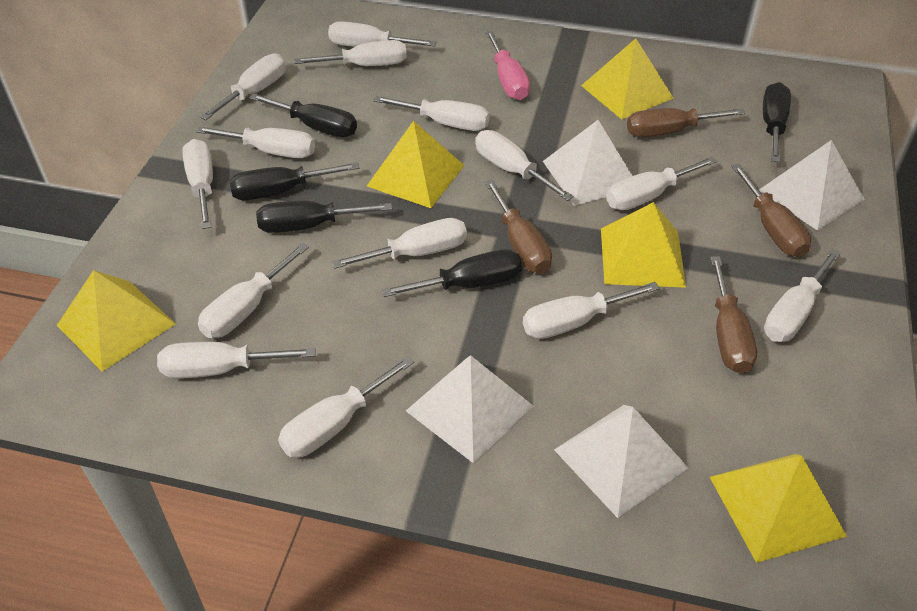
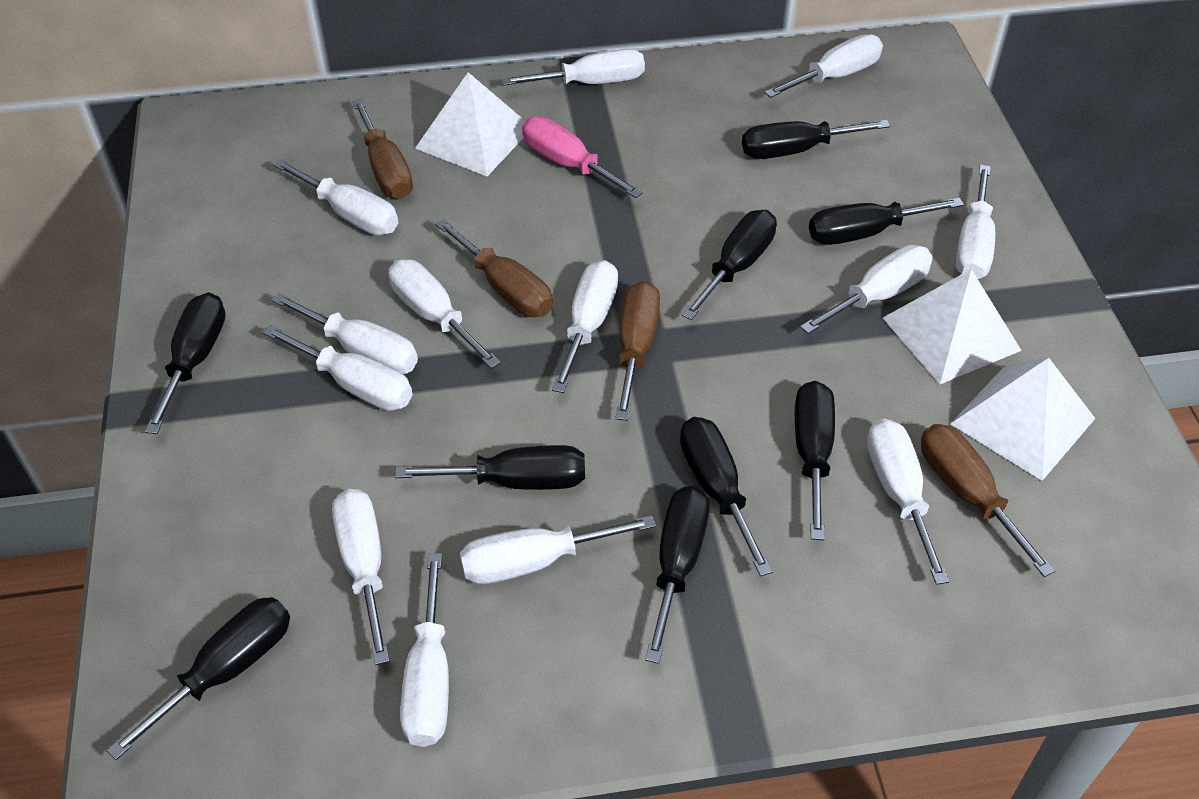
black screwdriver: 5 -> 9
white pyramid: 4 -> 3
white screwdriver: 14 -> 13
yellow pyramid: 5 -> 0

